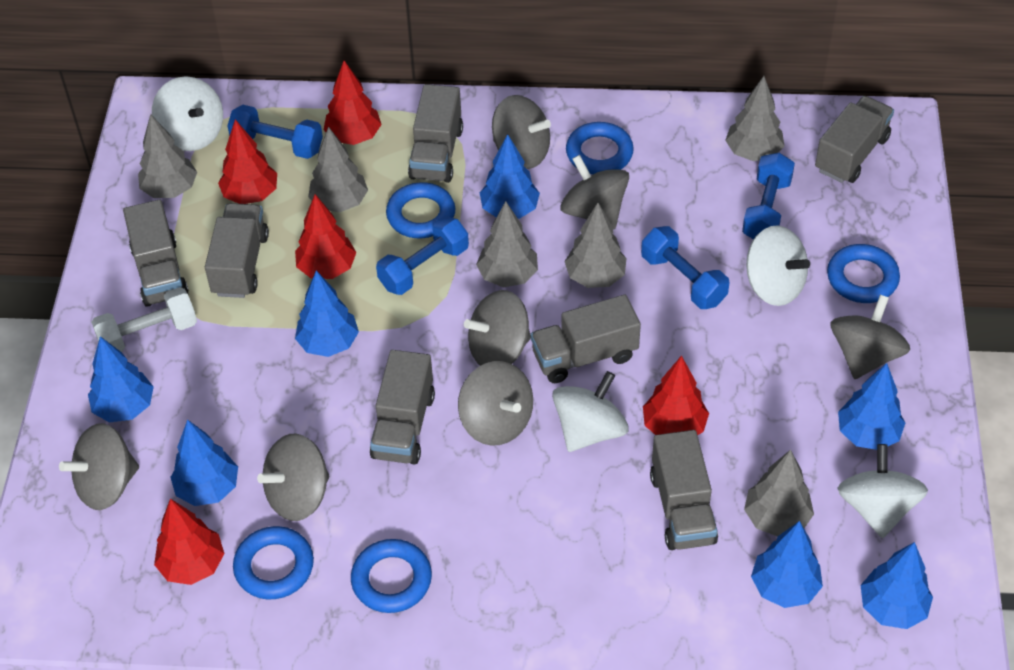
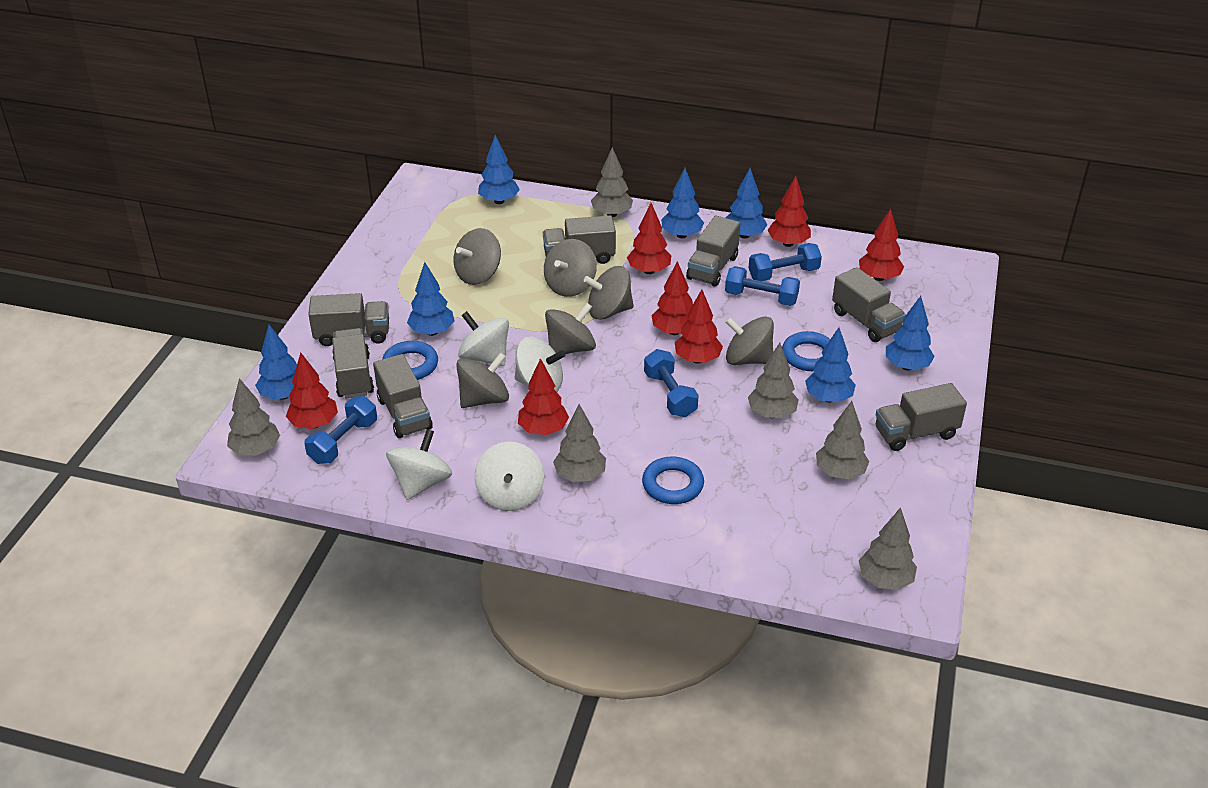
blue ring: 5 -> 3
grey spinning top: 7 -> 6
red tree: 5 -> 7
white dumbbell: 1 -> 0

